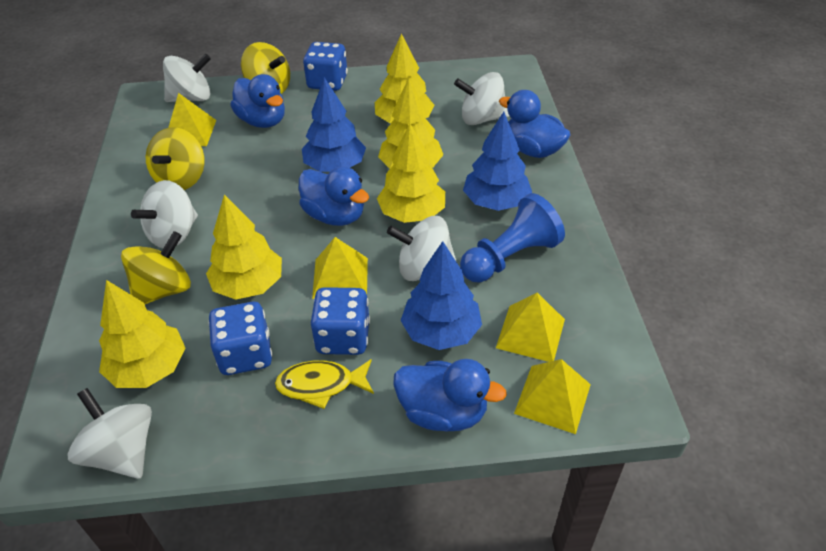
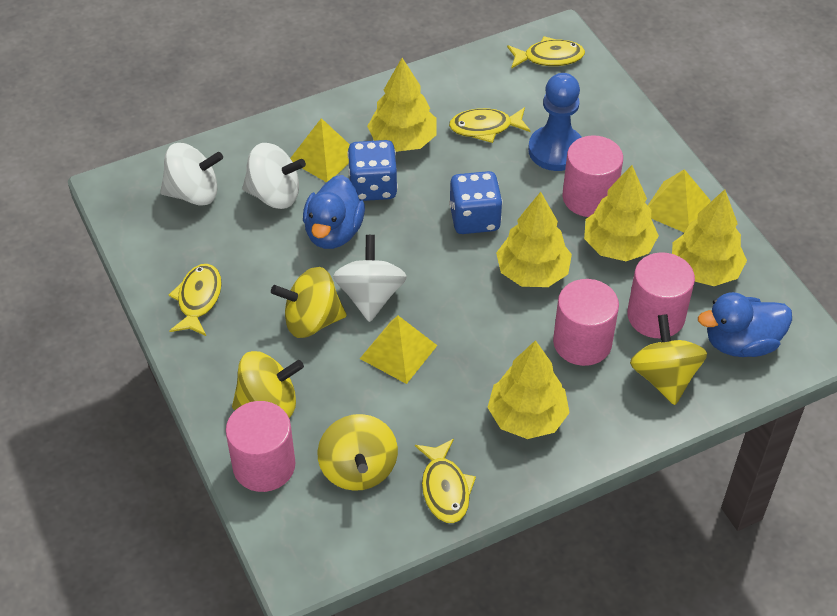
blue dice: 3 -> 2
blue duck: 4 -> 2
blue tree: 3 -> 0
pink cylinder: 0 -> 4
white spinning top: 5 -> 3
yellow fish: 1 -> 4
yellow pyramid: 4 -> 3
yellow spinning top: 3 -> 4

